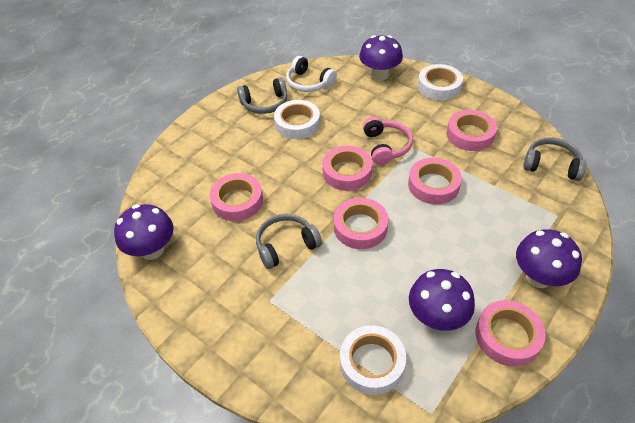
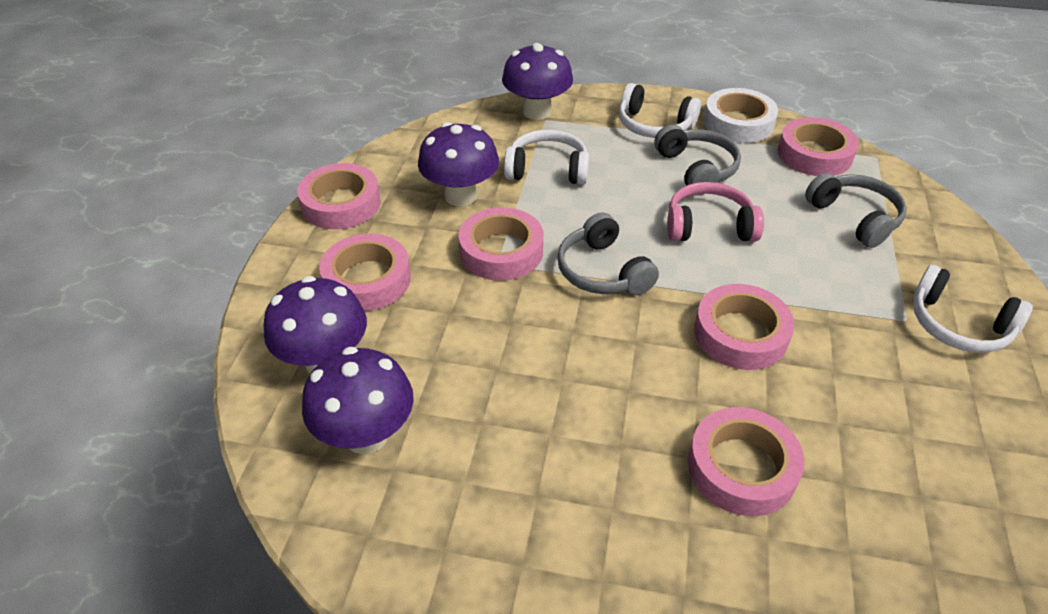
white headphones: 1 -> 3
white tape: 3 -> 1

